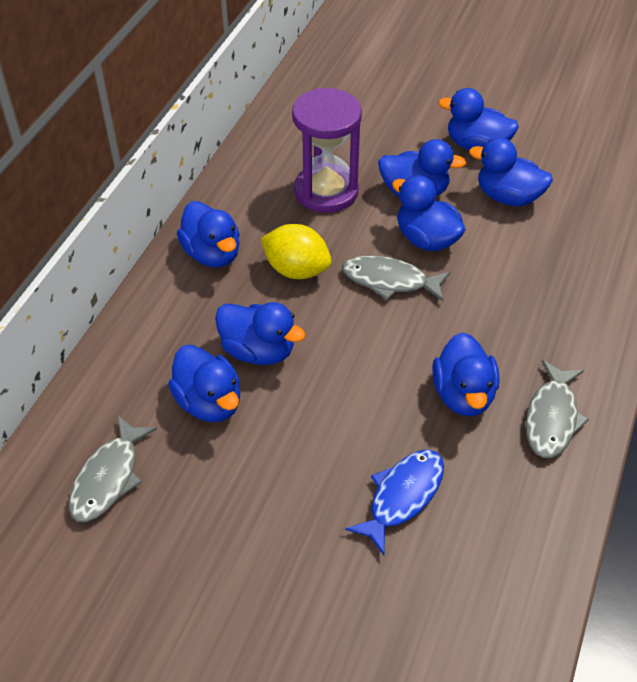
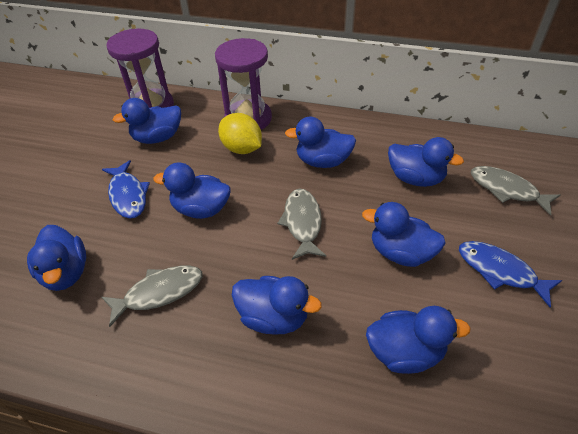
blue fish: 1 -> 2
purple hourglass: 1 -> 2

